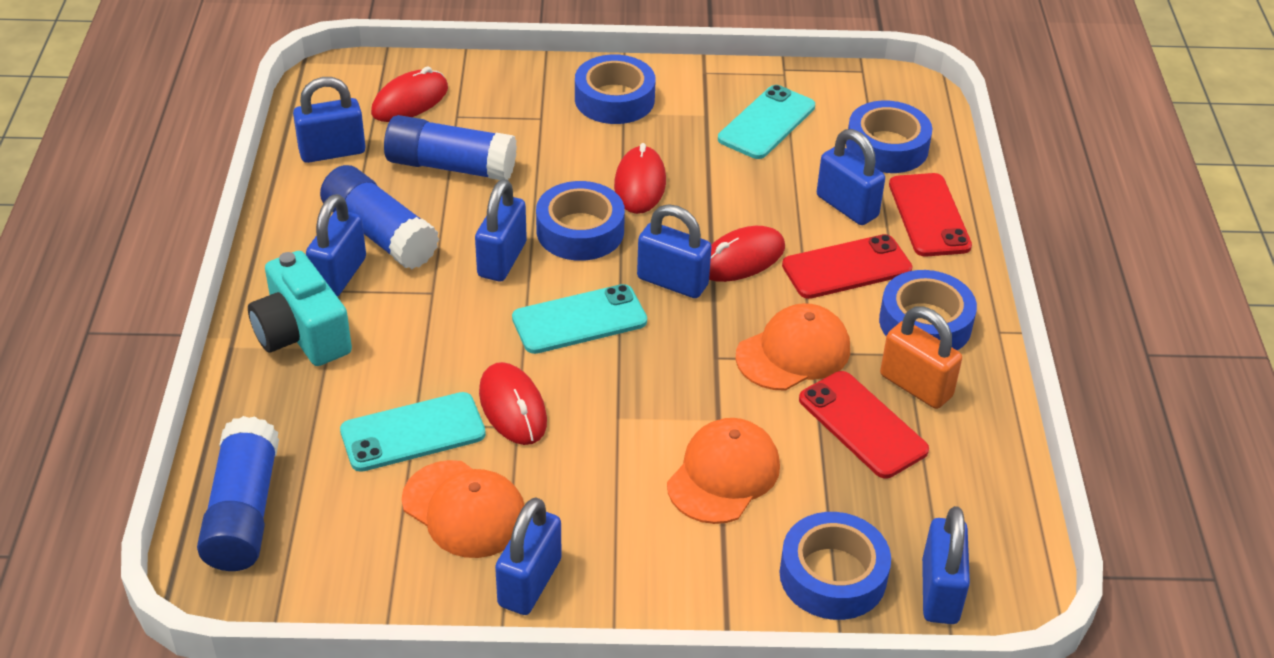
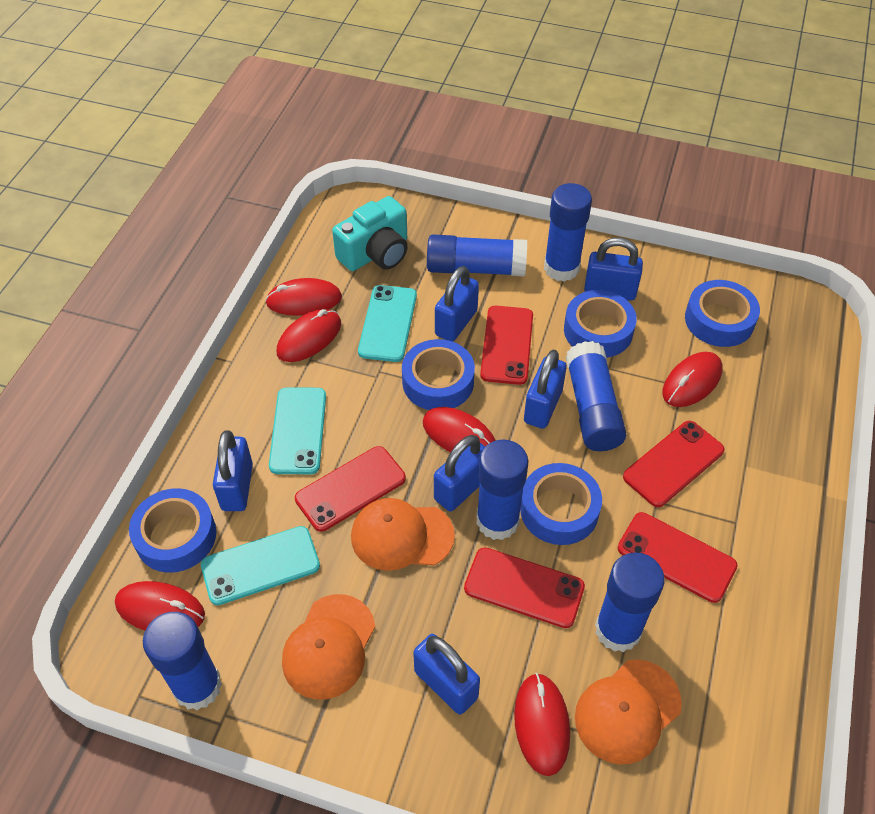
blue glue stick: 3 -> 6
blue padlock: 7 -> 6
orange padlock: 1 -> 0
red mouse: 4 -> 6
red phone: 3 -> 5

